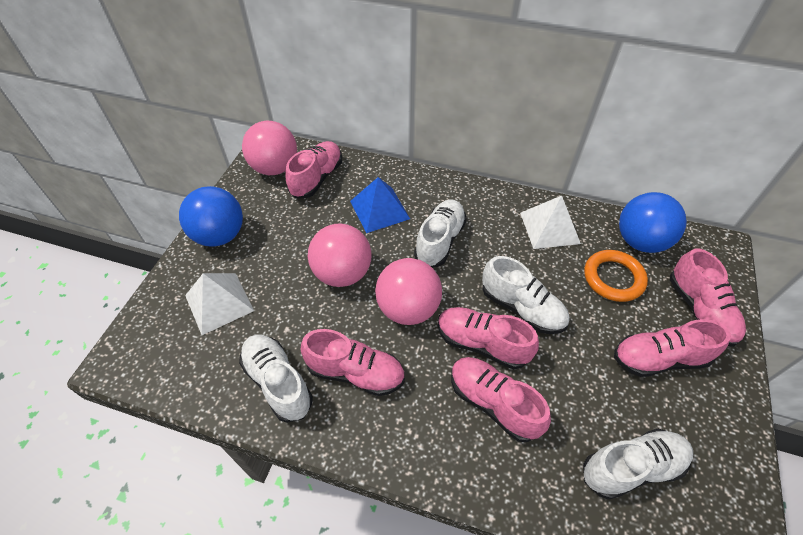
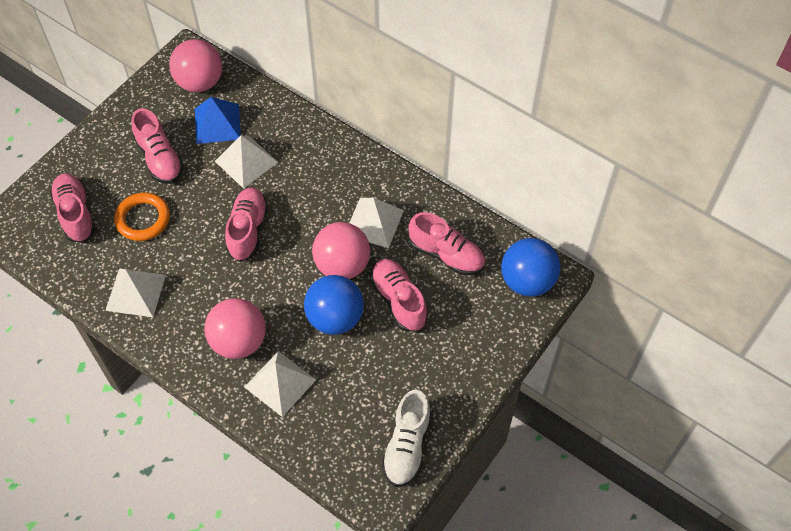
pink shoe: 6 -> 5
white pyramid: 2 -> 4
white shoe: 4 -> 1

